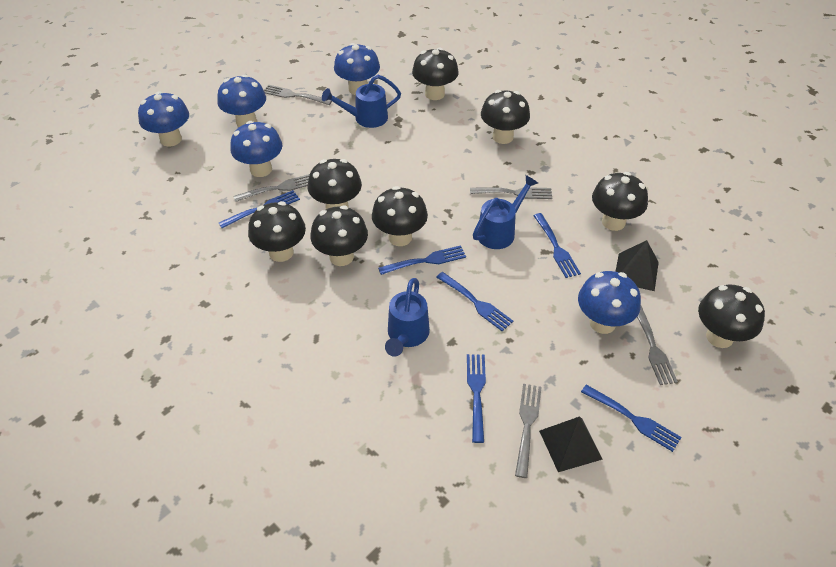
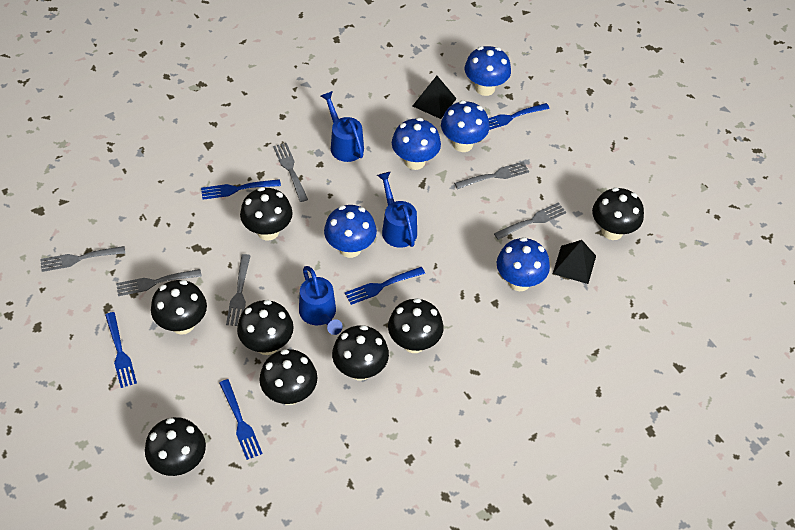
blue fork: 6 -> 5
grey fork: 5 -> 6

